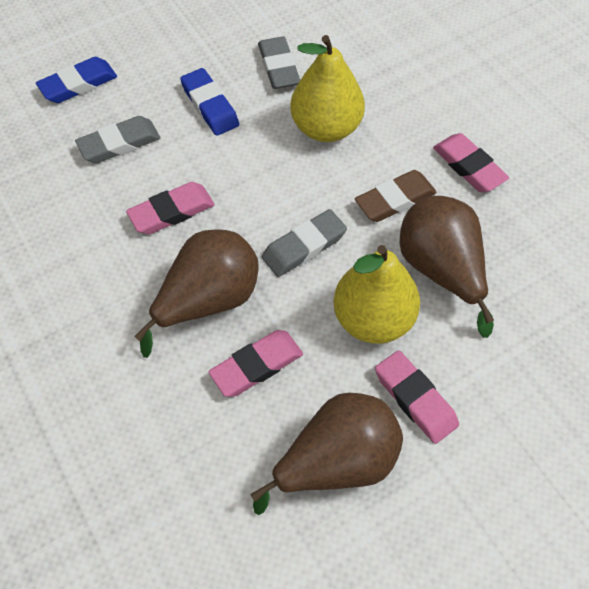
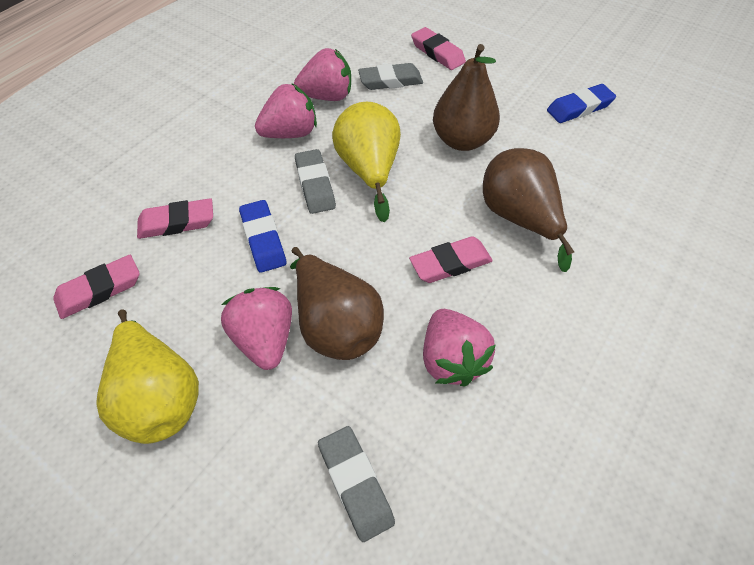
brown eraser: 1 -> 0
pink strawberry: 0 -> 4

